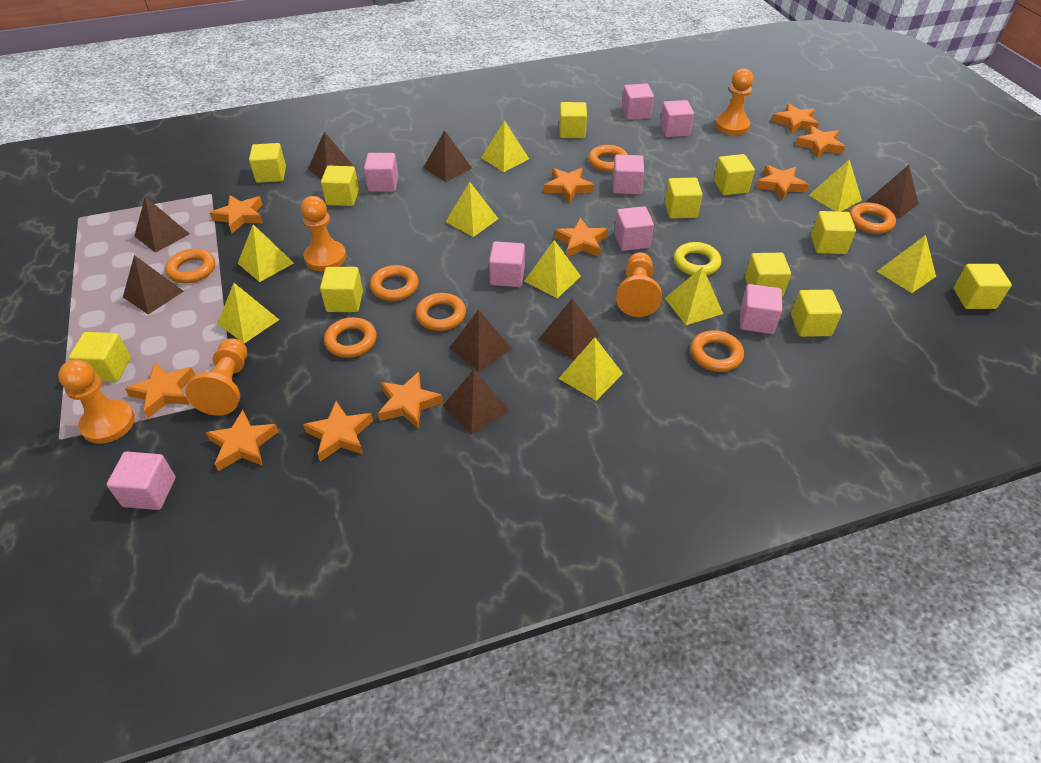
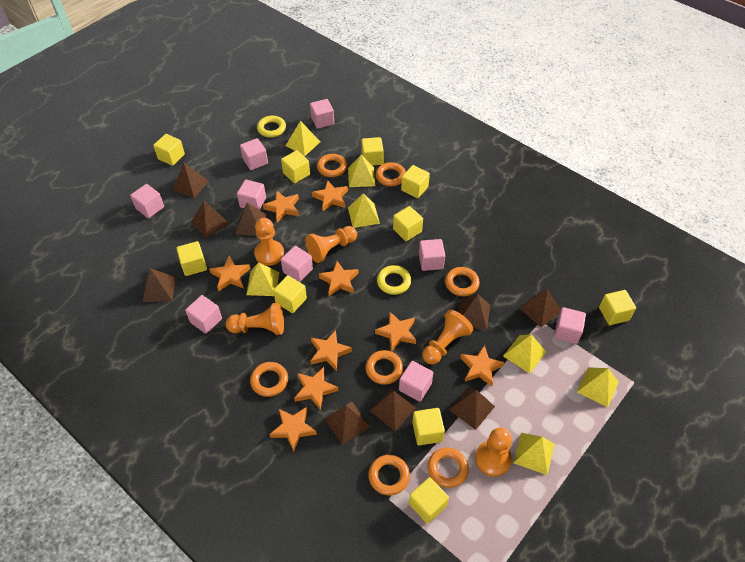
brown pyramid: 8 -> 9
orange star: 10 -> 9
pink cube: 8 -> 9
yellow cube: 11 -> 10
yellow pyramid: 9 -> 7
yellow ring: 1 -> 2

